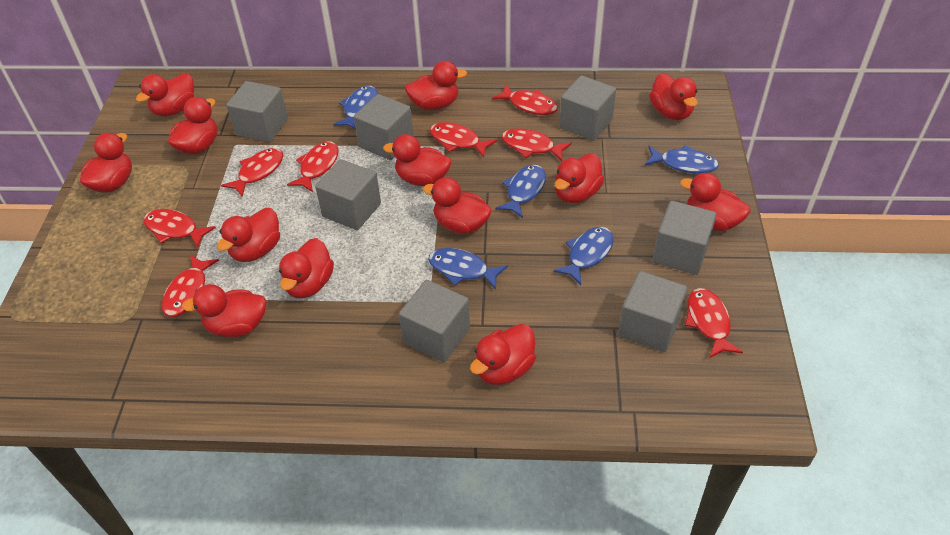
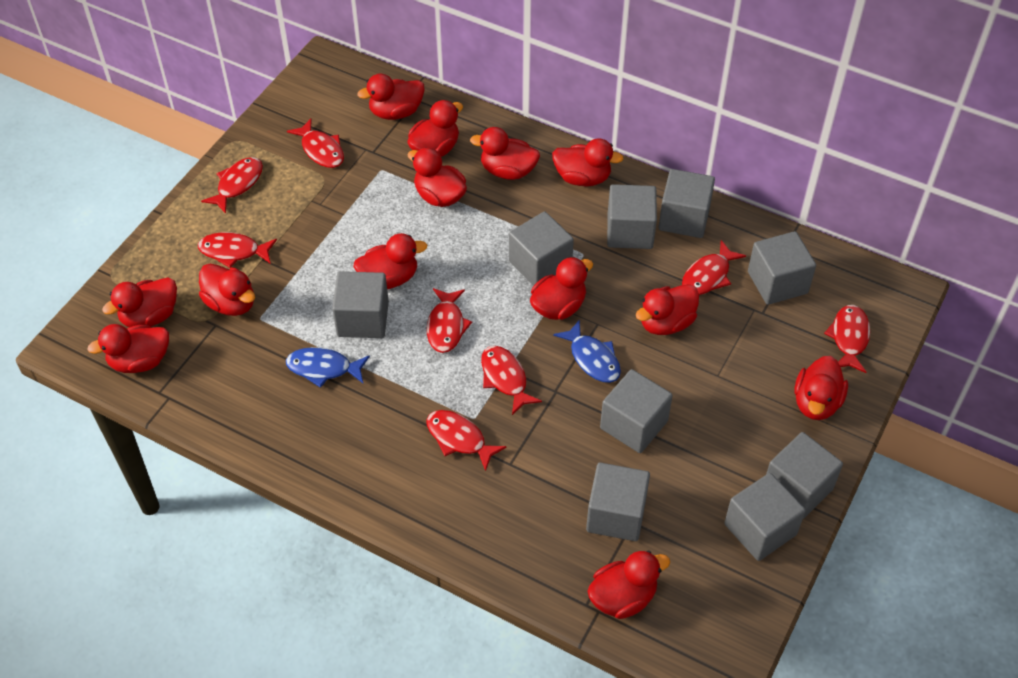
blue fish: 5 -> 2
grey cube: 7 -> 9

